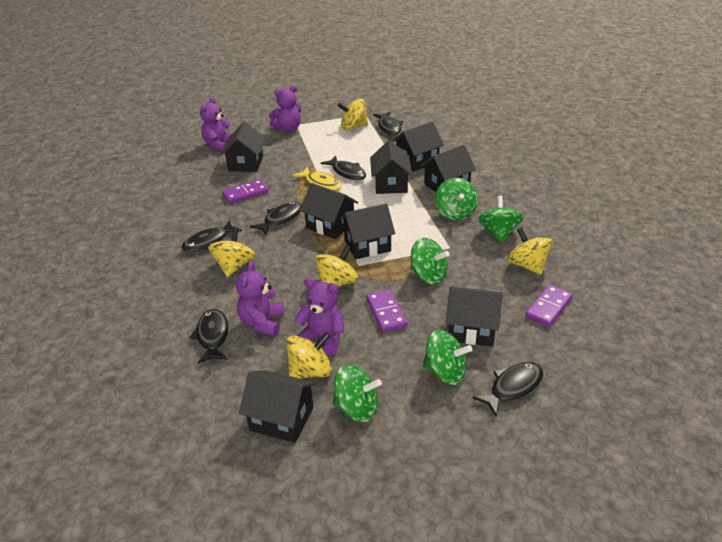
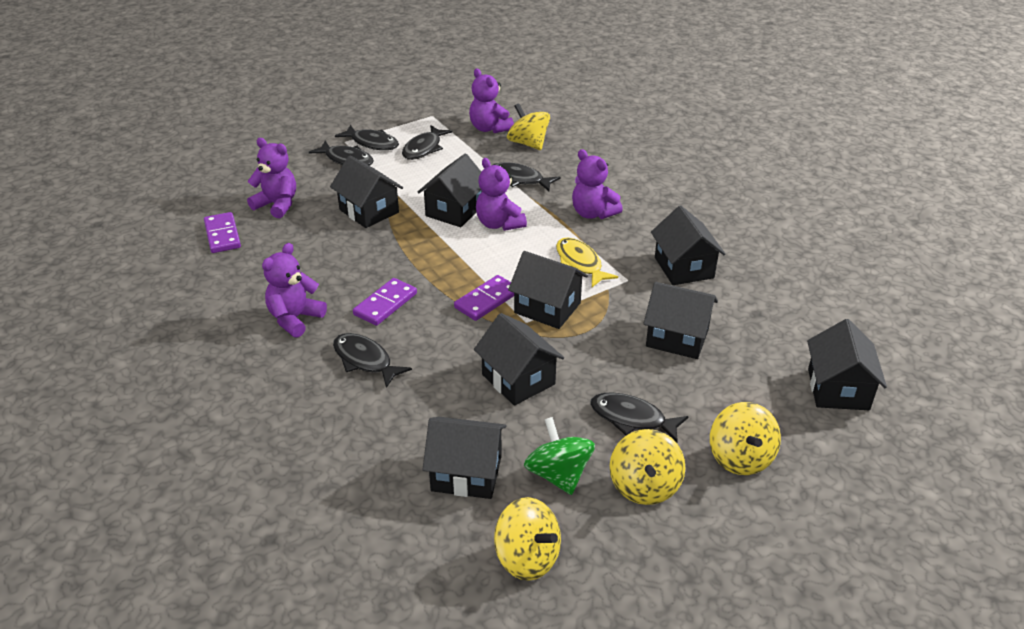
green spinning top: 5 -> 1
purple teddy bear: 4 -> 5
yellow spinning top: 5 -> 4

